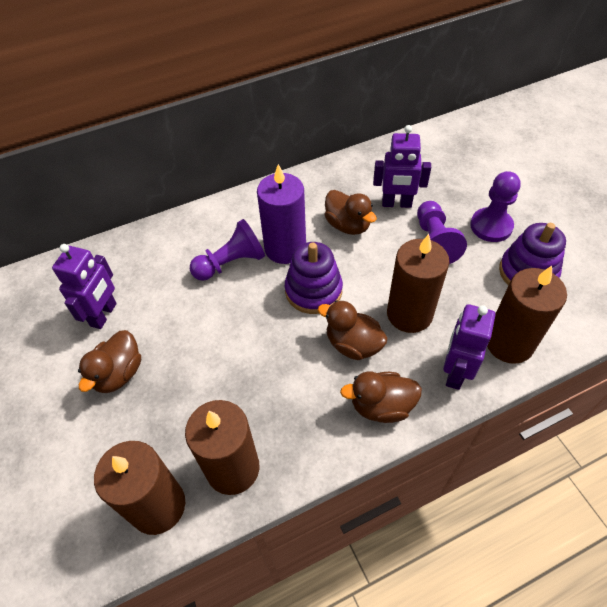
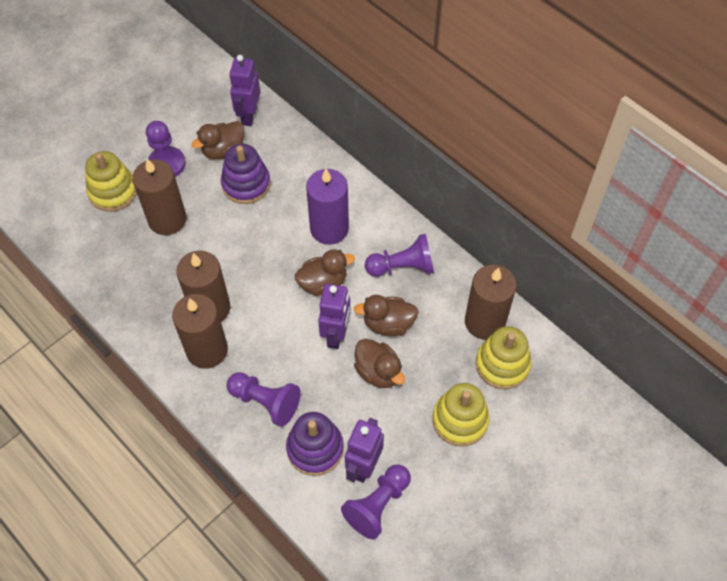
purple pawn: 3 -> 4
yellow stacking toy: 0 -> 3

